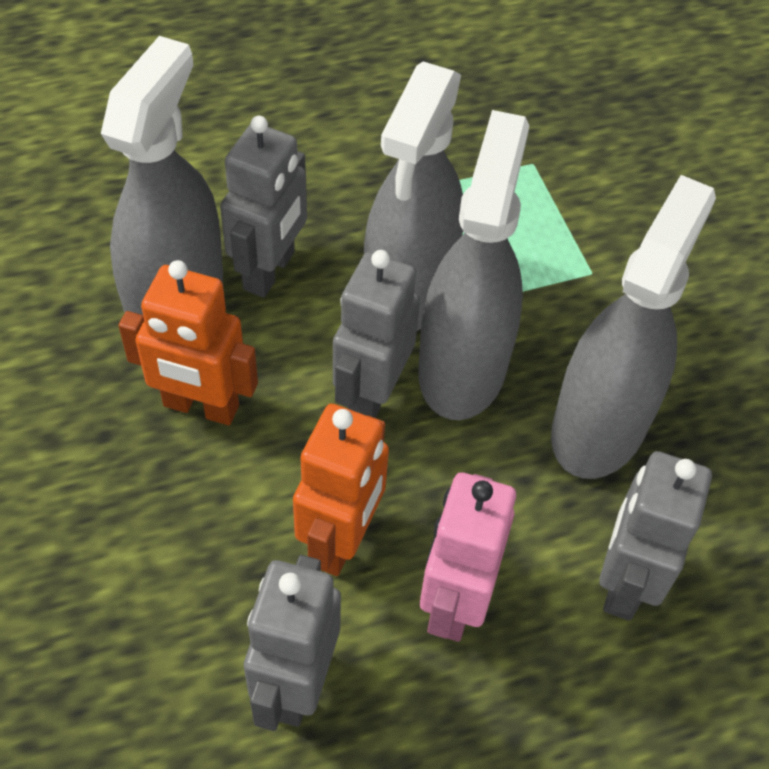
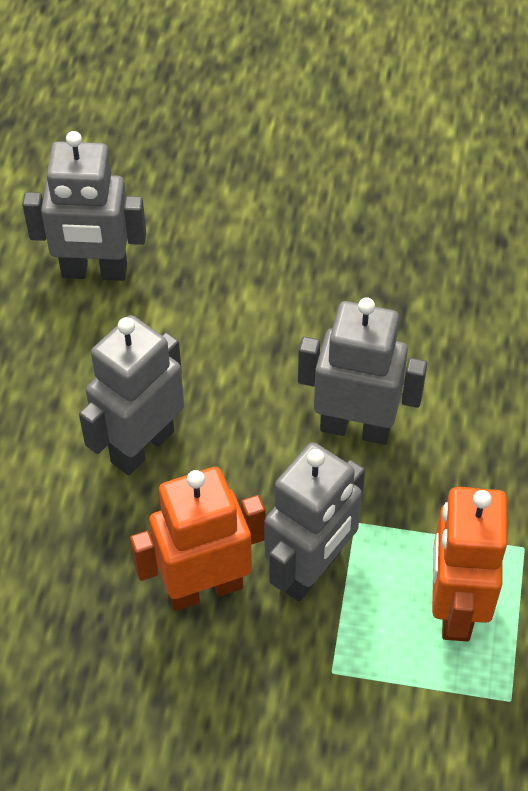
grey spray bottle: 4 -> 0
pink robot: 1 -> 0

